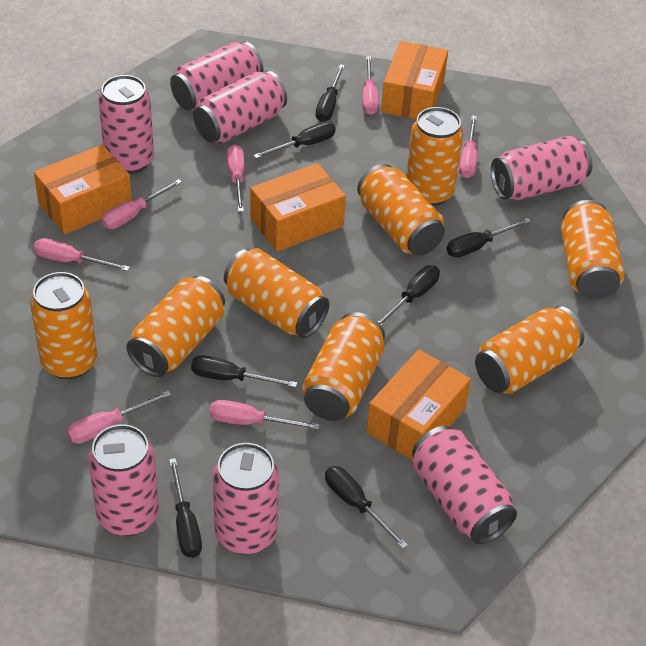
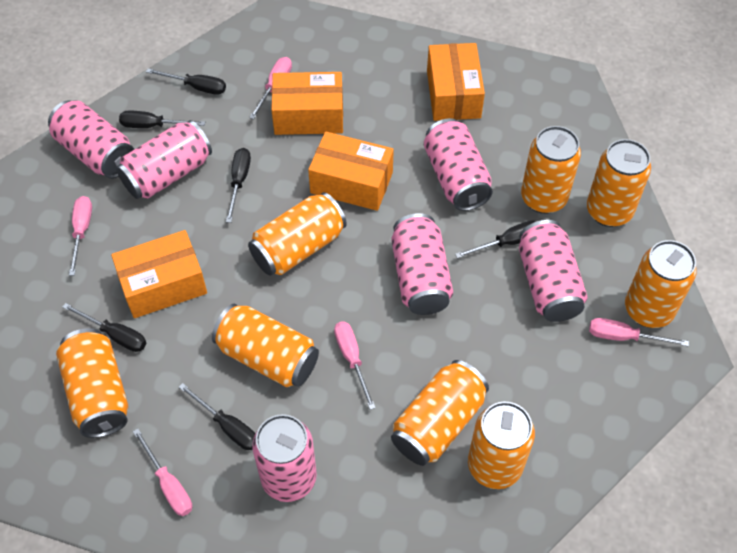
black screwdriver: 7 -> 6
pink can: 7 -> 6
pink screwdriver: 7 -> 5

